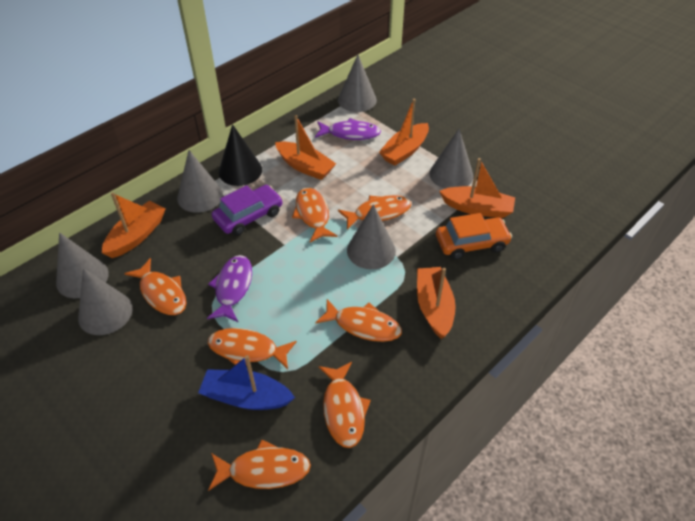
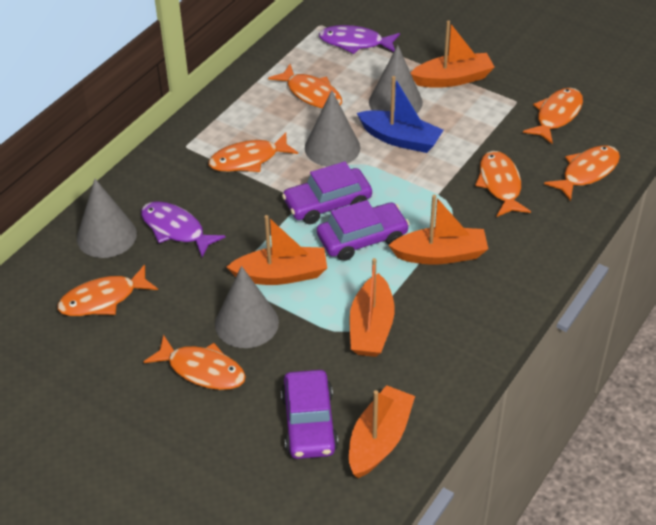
black cone: 1 -> 0
grey cone: 6 -> 4
orange car: 1 -> 0
purple car: 1 -> 3

